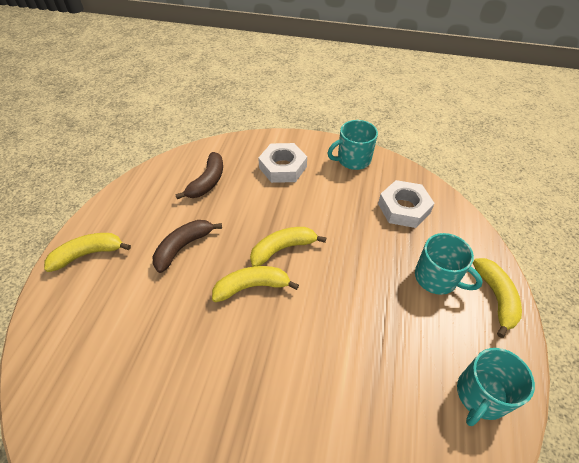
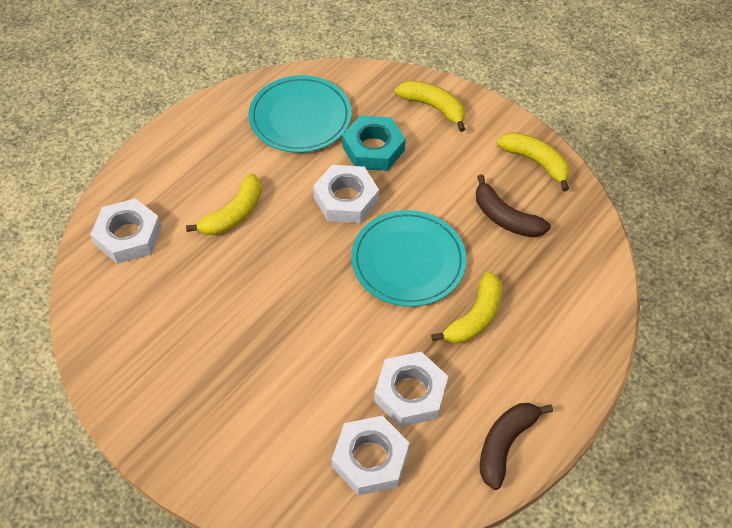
turquoise mug: 3 -> 0
turquoise nut: 0 -> 1
turquoise plate: 0 -> 2
white nut: 2 -> 4

